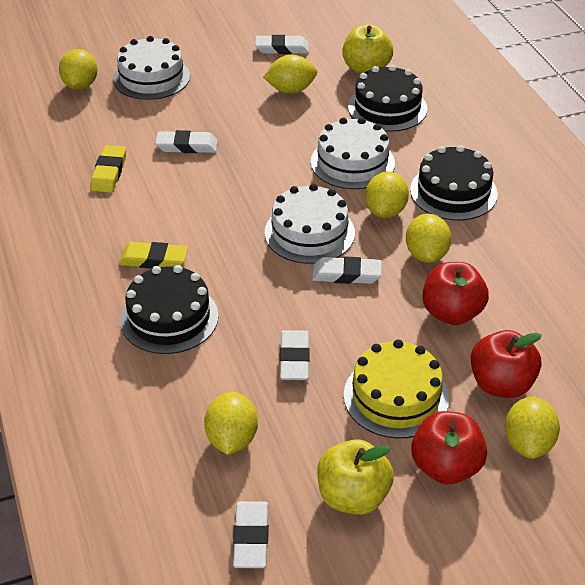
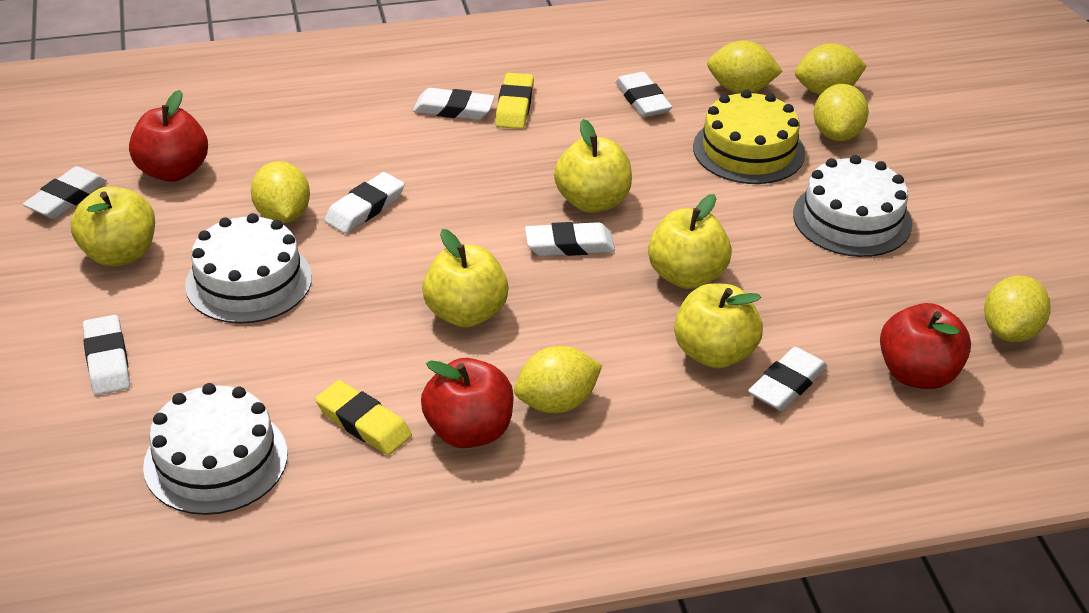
black cake: 3 -> 0
white eraser: 5 -> 7
yellow apple: 2 -> 5

